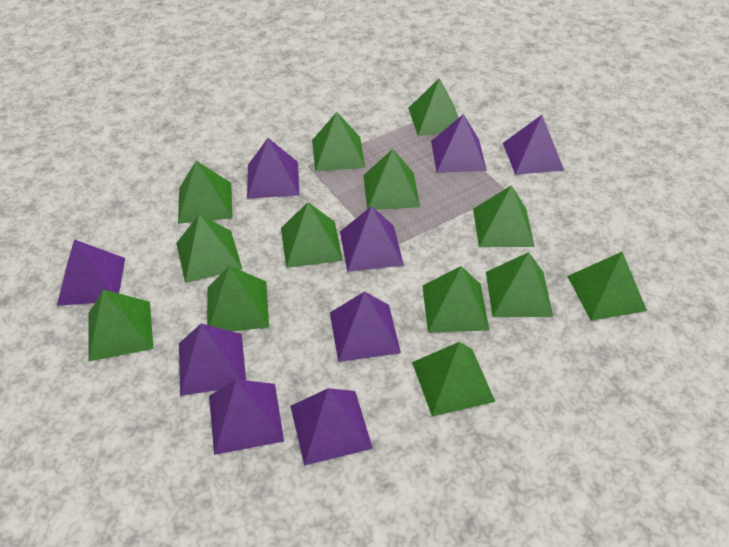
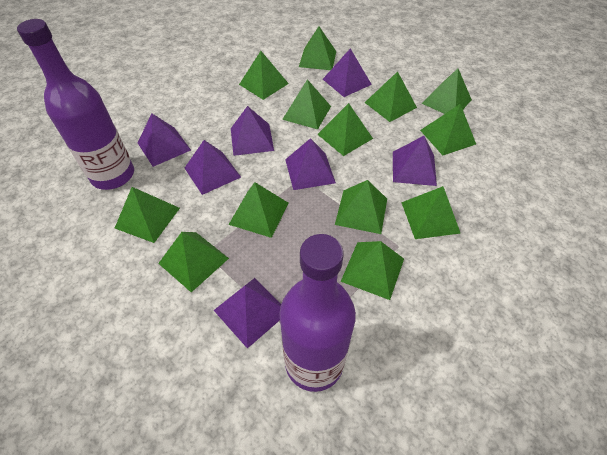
purple bottle: 0 -> 2
purple pyramid: 9 -> 7

